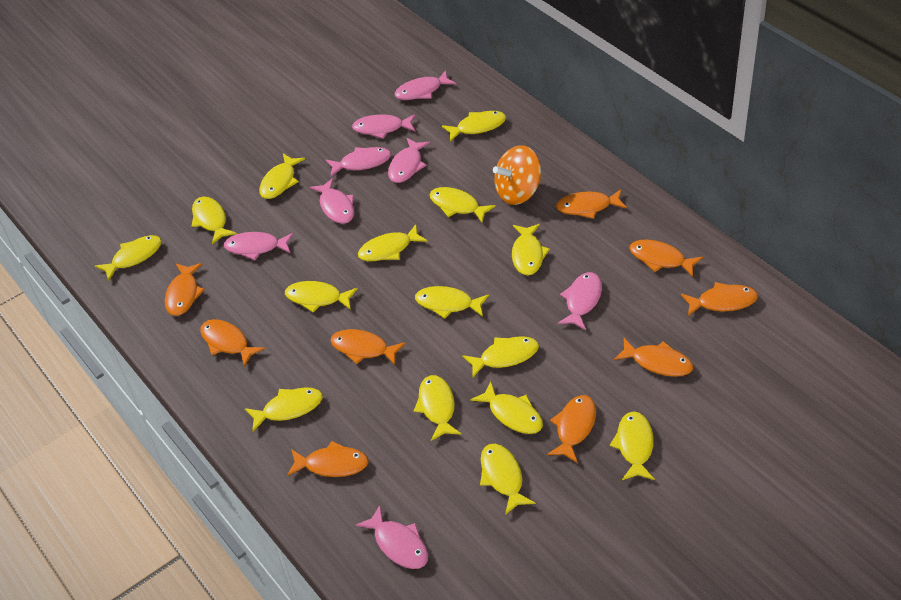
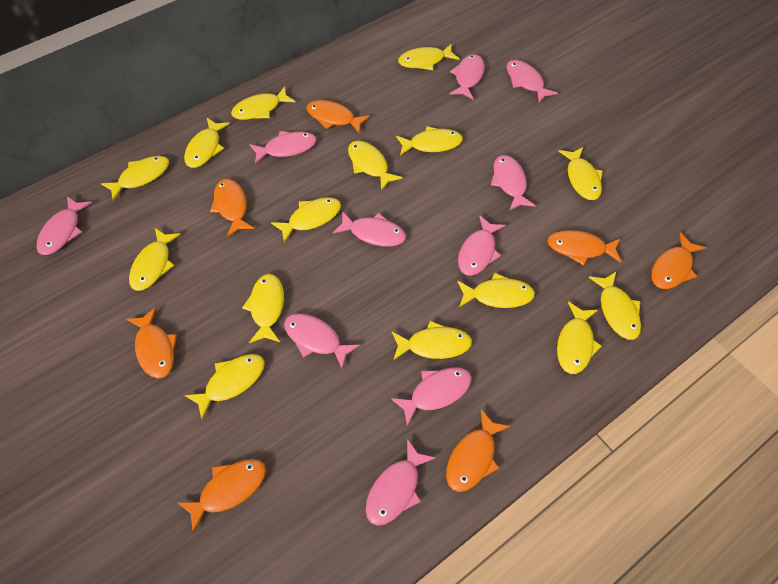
orange fish: 9 -> 7
orange spinning top: 1 -> 0
pink fish: 8 -> 10

